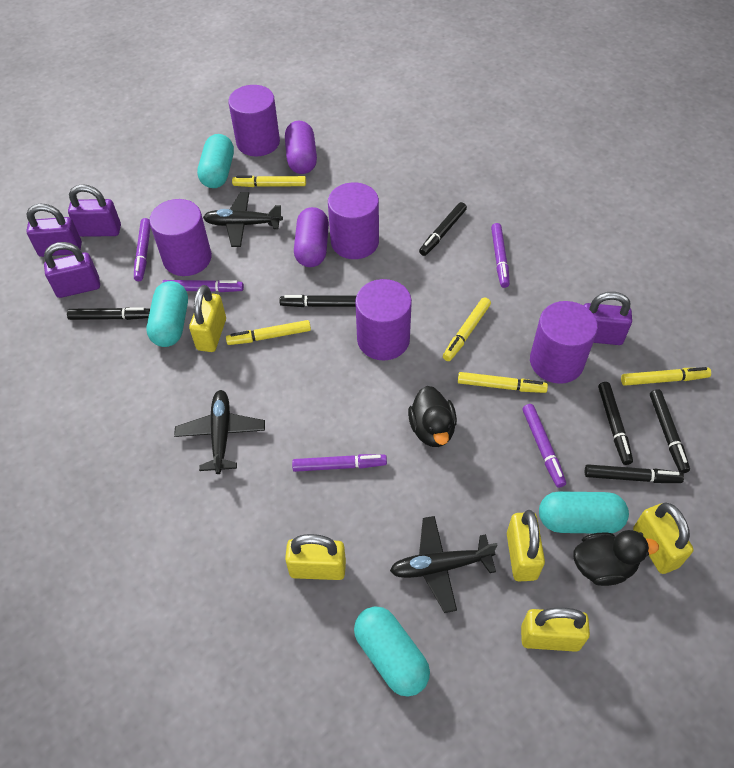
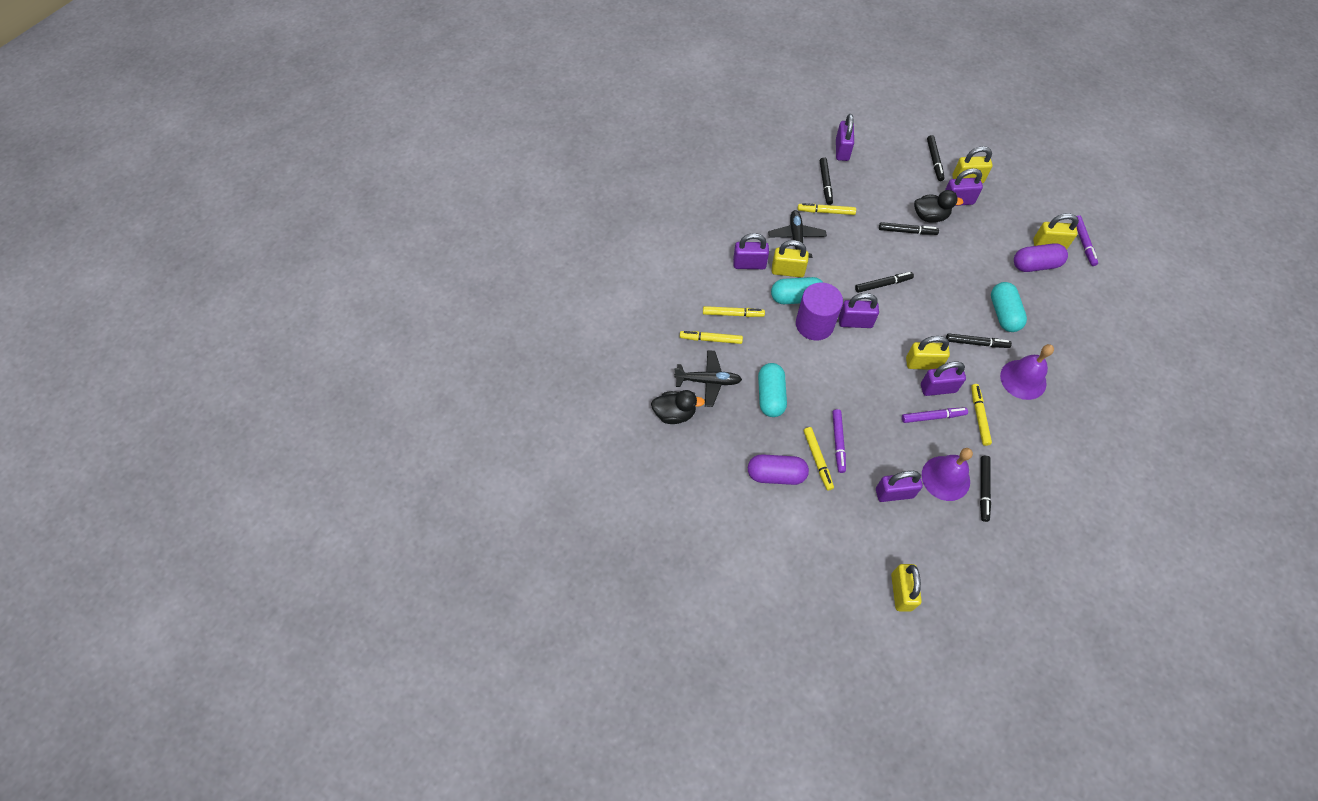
black plane: 3 -> 2
purple bell: 0 -> 2
purple cylinder: 5 -> 1
purple marker: 5 -> 3
purple padlock: 4 -> 6
turquoise capsule: 4 -> 3

